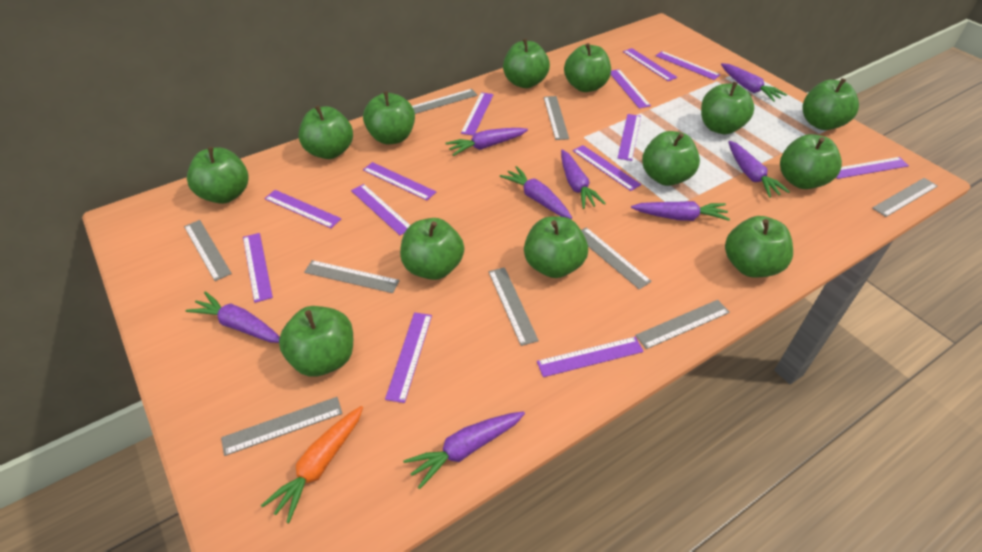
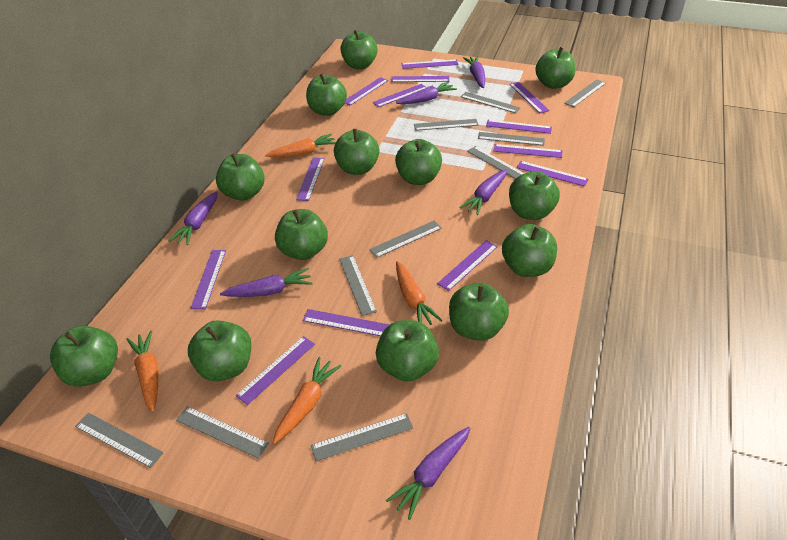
grey ruler: 9 -> 10
orange carrot: 1 -> 4
purple carrot: 8 -> 6

